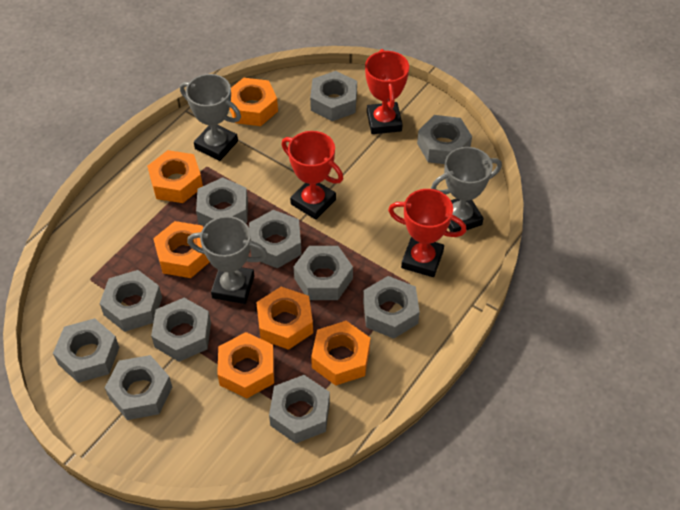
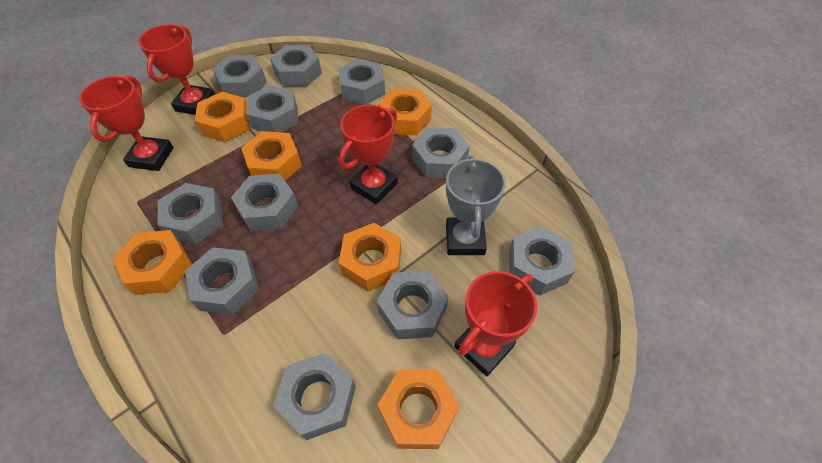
grey trophy: 3 -> 1
red trophy: 3 -> 4

